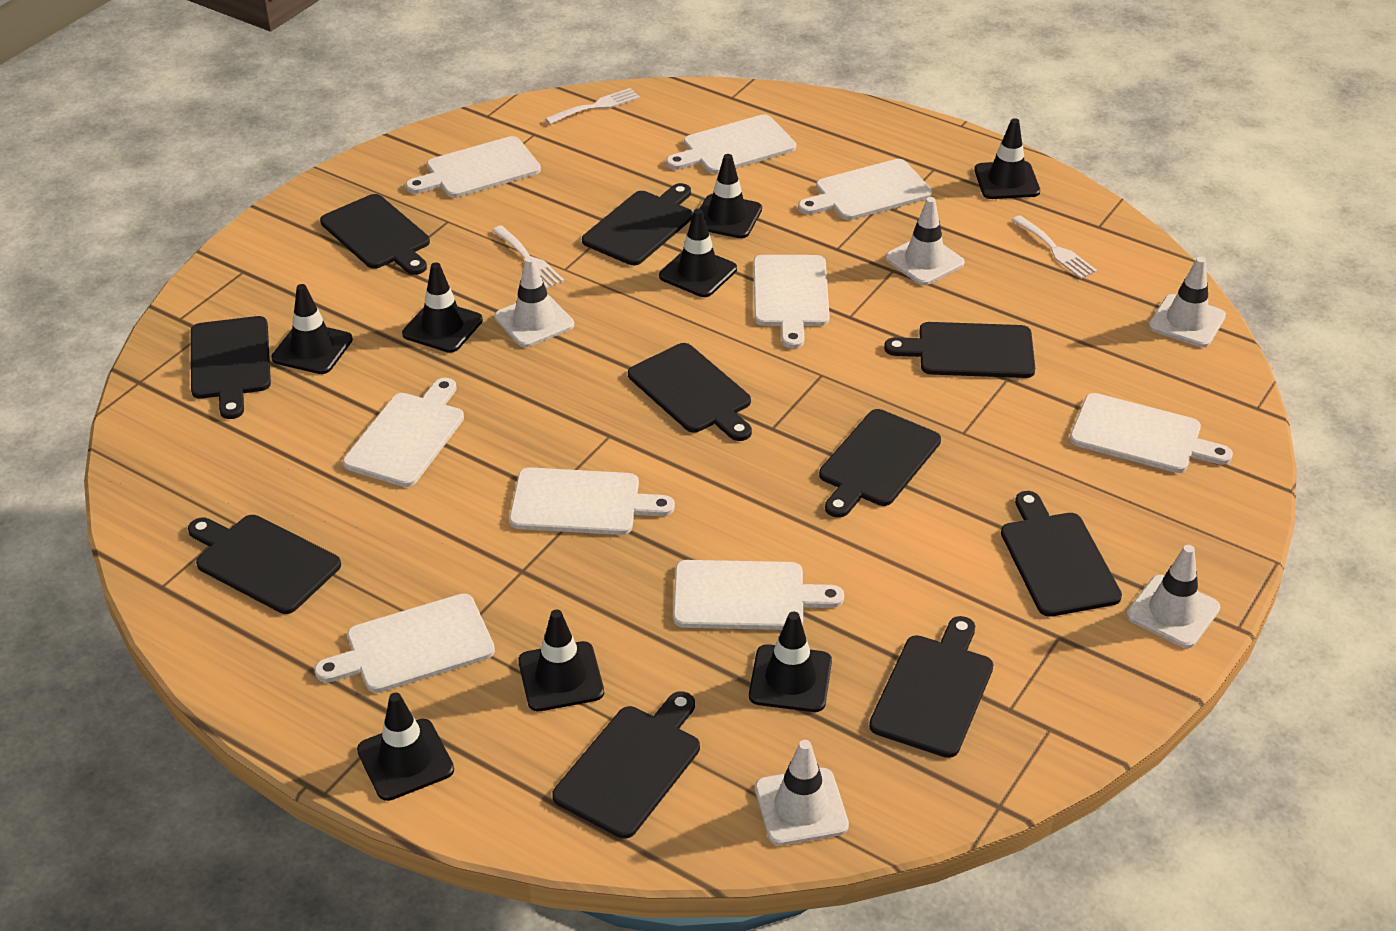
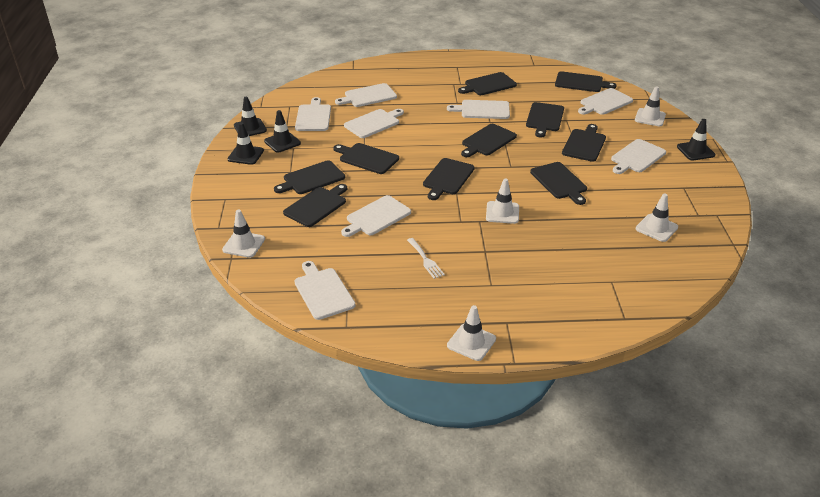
black traffic cone: 8 -> 4
white cutting board: 9 -> 8
white fork: 3 -> 1

